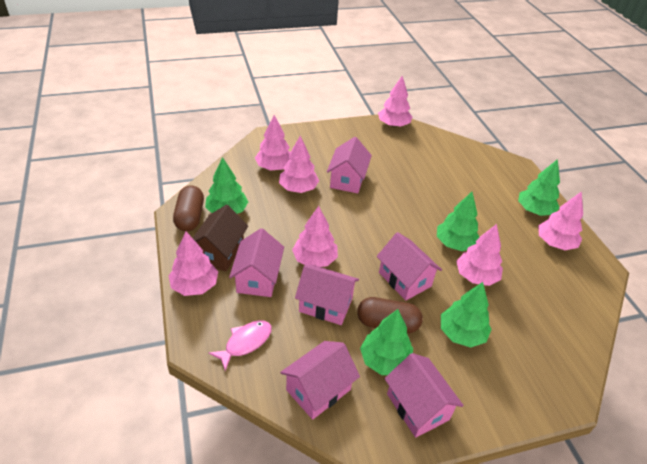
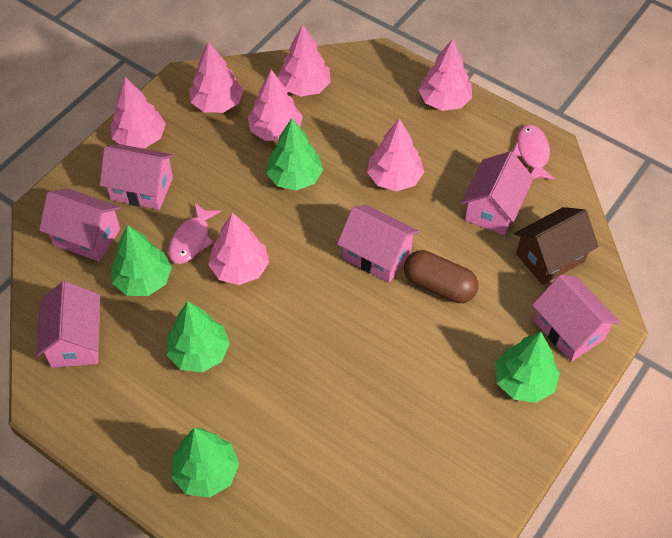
brown capsule: 2 -> 1
pink fish: 1 -> 2

